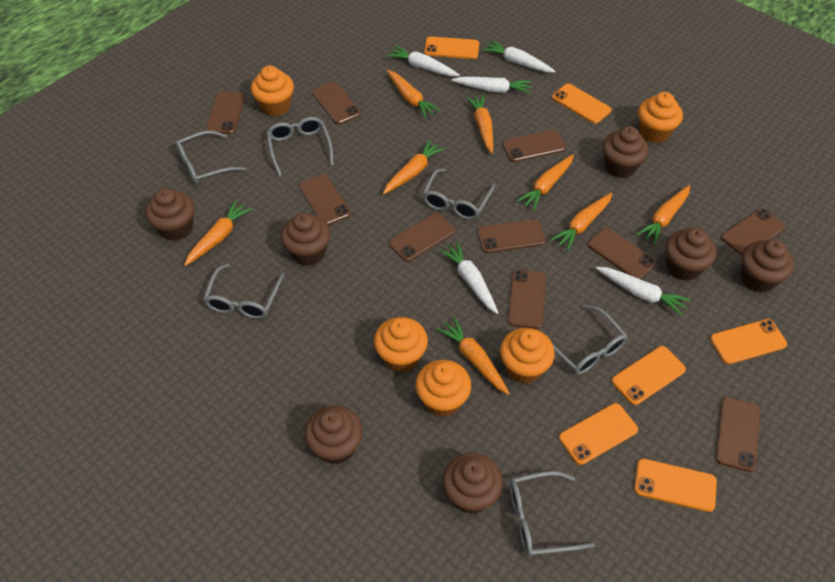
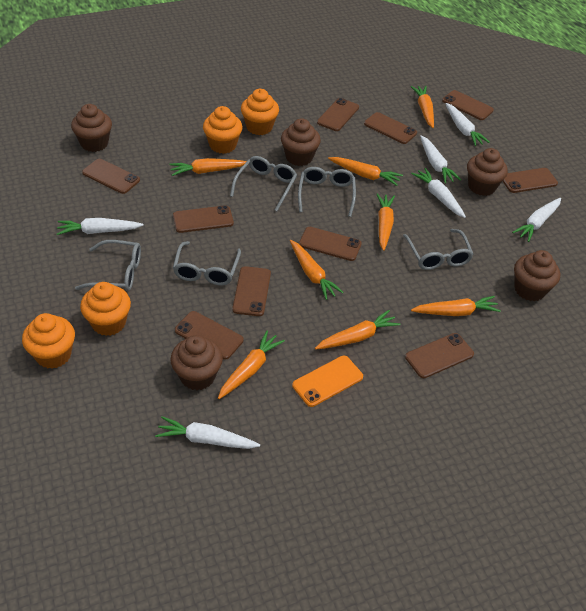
brown cupcake: 7 -> 5
grey glasses: 6 -> 5
orange cupcake: 5 -> 4
orange phone: 6 -> 1
white carrot: 5 -> 6

